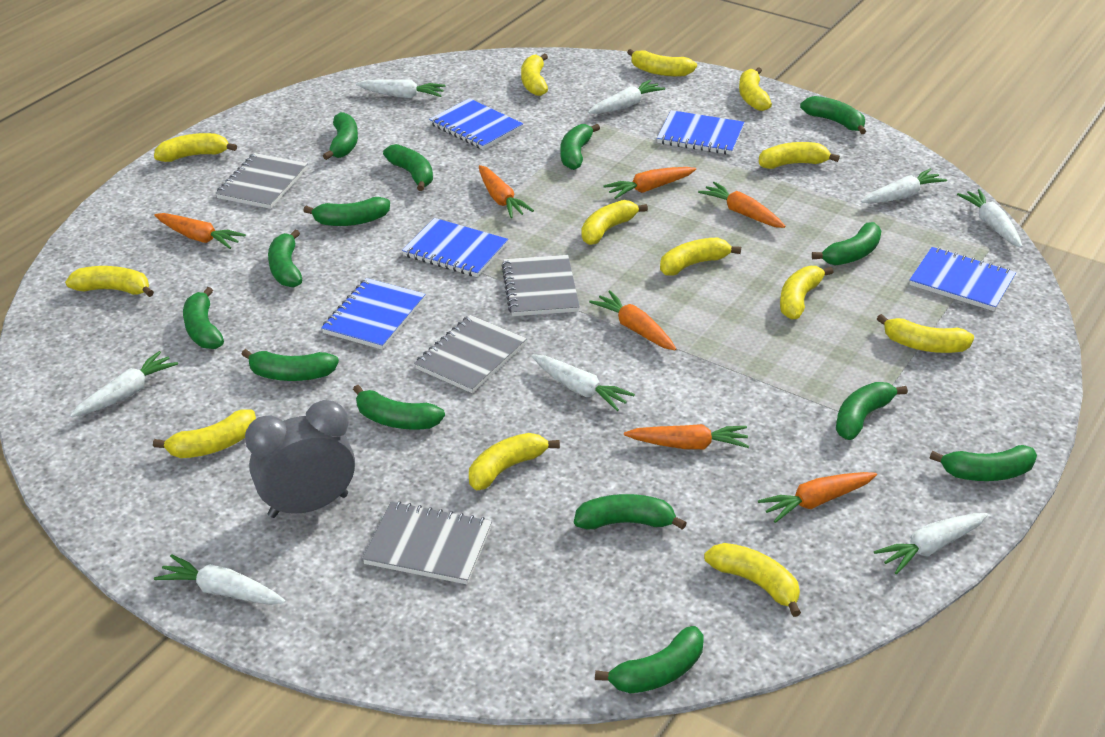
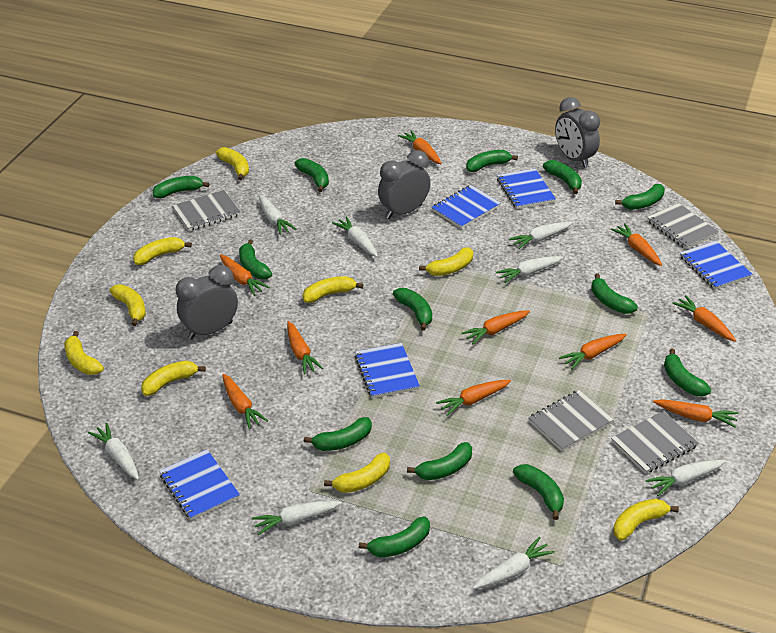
green banana: 14 -> 13
grey clock: 1 -> 3
orange carrot: 7 -> 10
yellow banana: 13 -> 9

